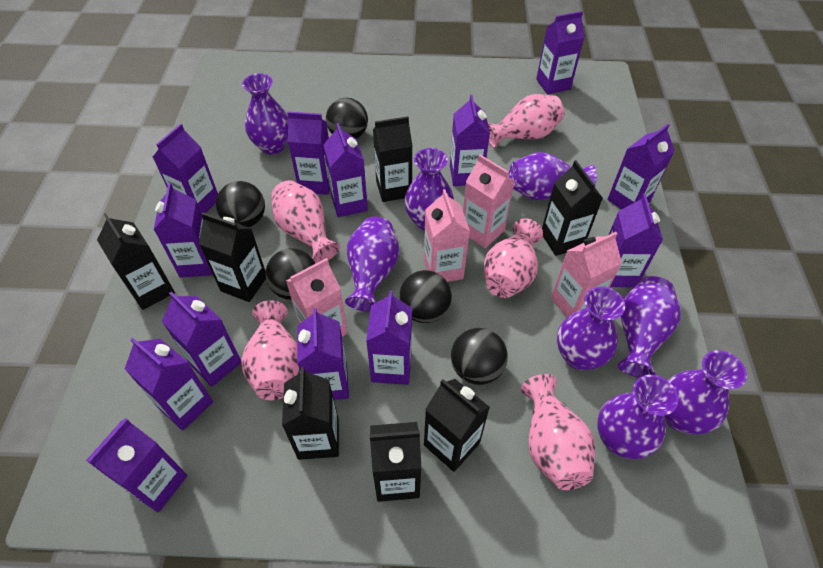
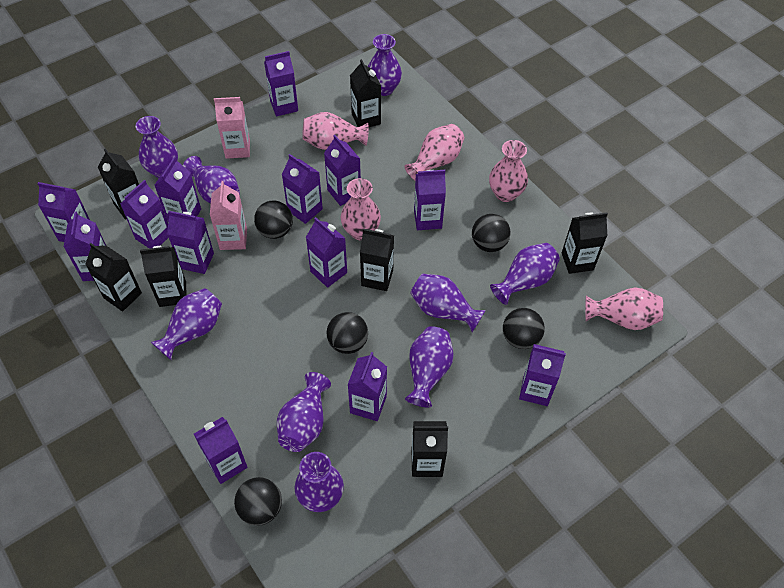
pink carton: 4 -> 2
purple vase: 8 -> 9

